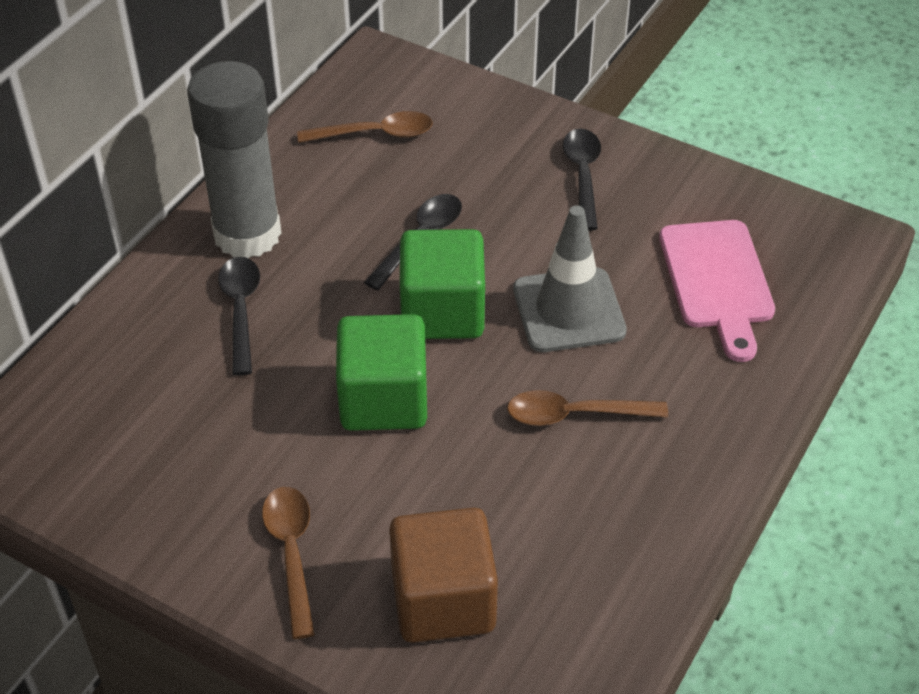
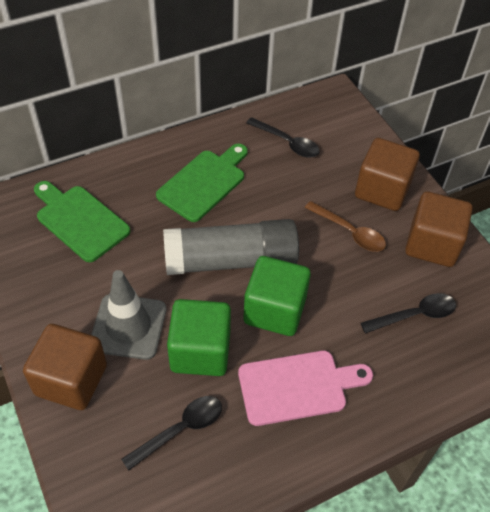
brown cube: 1 -> 3
brown spoon: 3 -> 1
green cutting board: 0 -> 2

